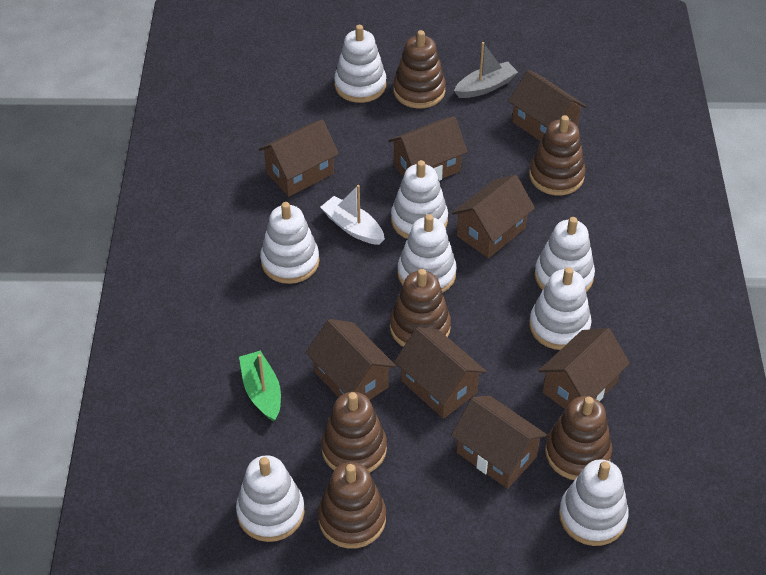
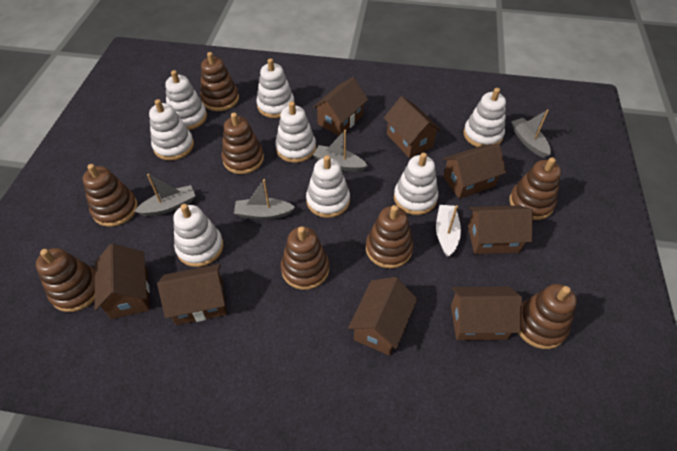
brown stacking toy: 6 -> 8
green boat: 1 -> 0
grey boat: 1 -> 4

